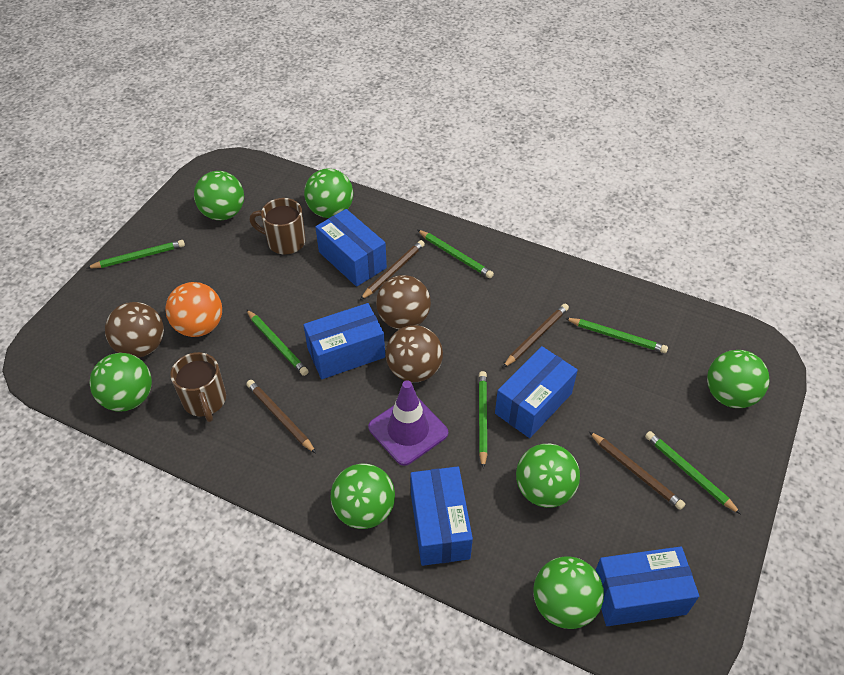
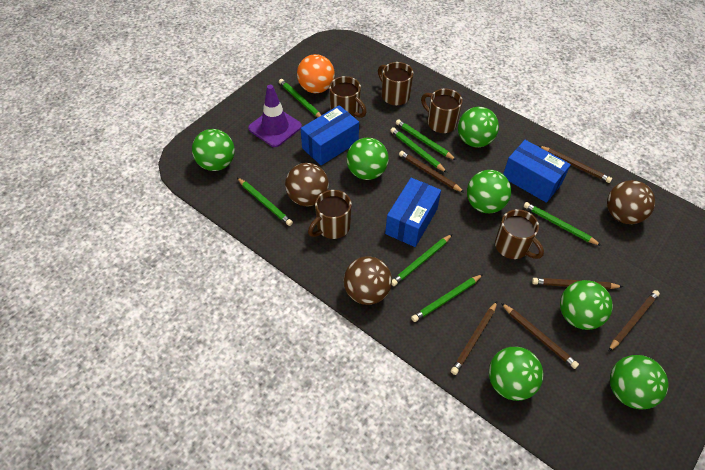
blue box: 5 -> 3
brown mug: 2 -> 5
brown pencil: 4 -> 6
green pencil: 6 -> 7

